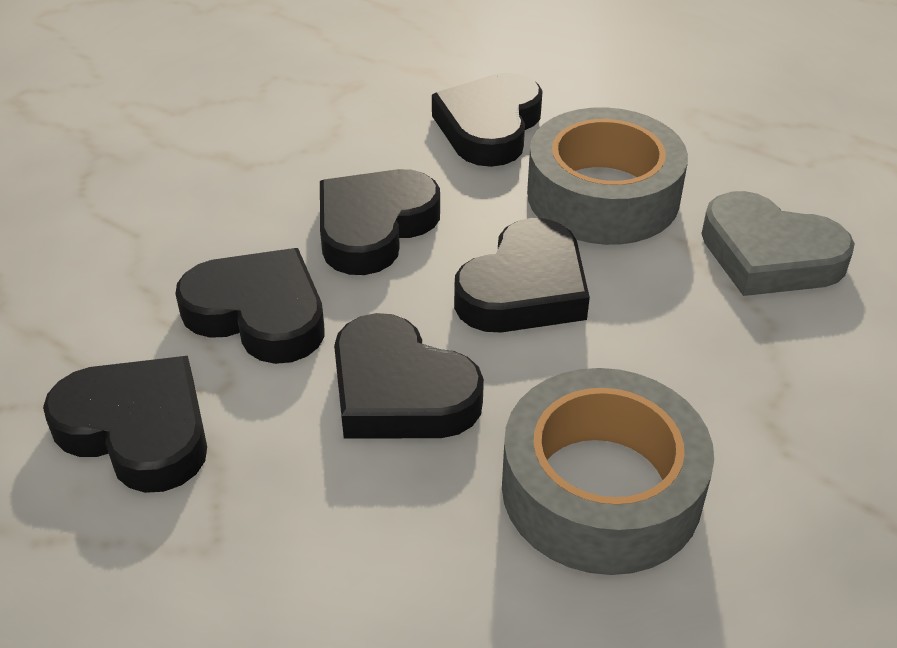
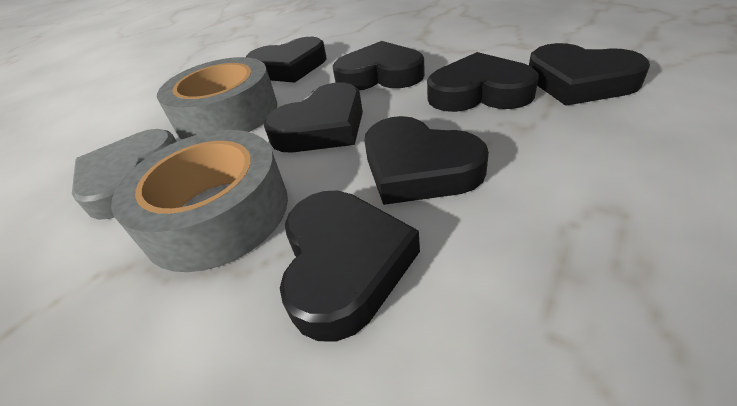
black heart: 6 -> 7

